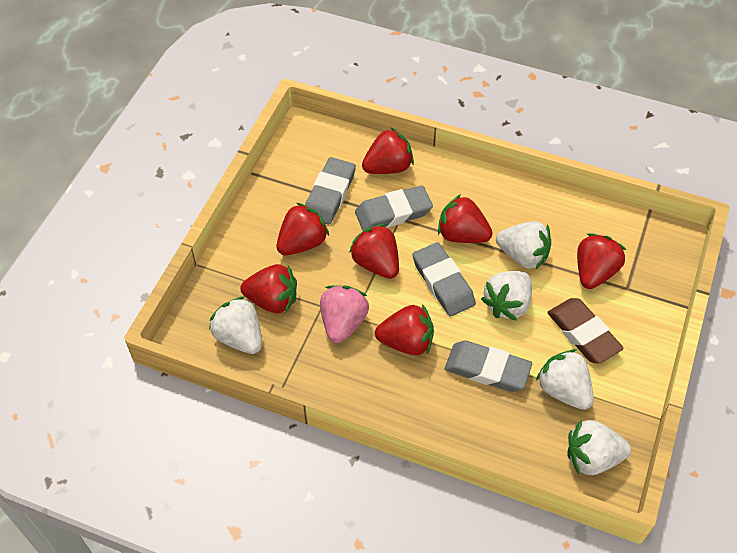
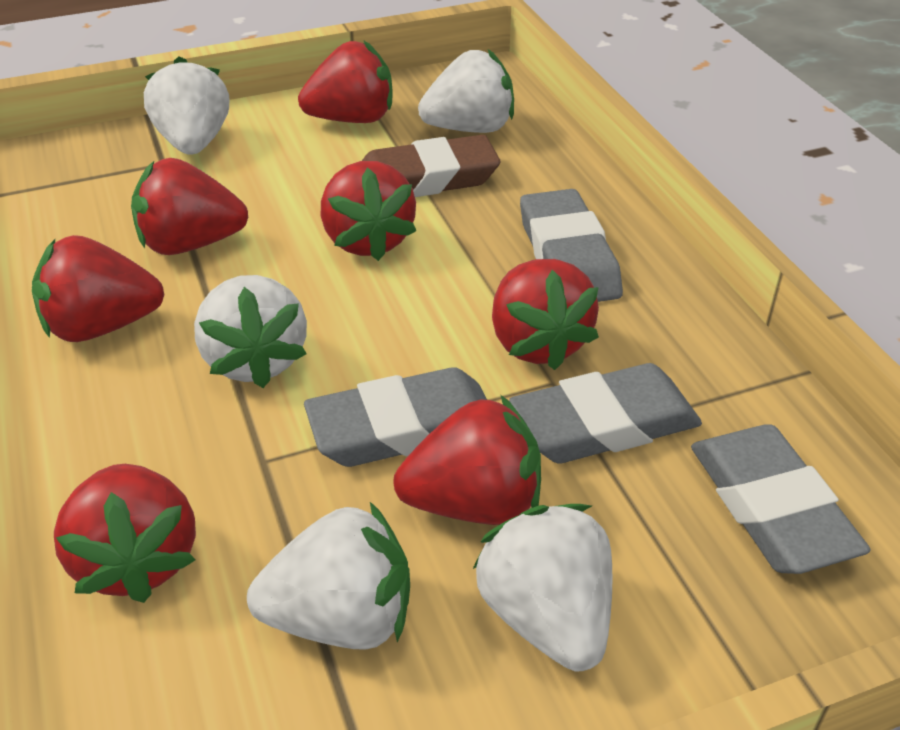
pink strawberry: 1 -> 0

